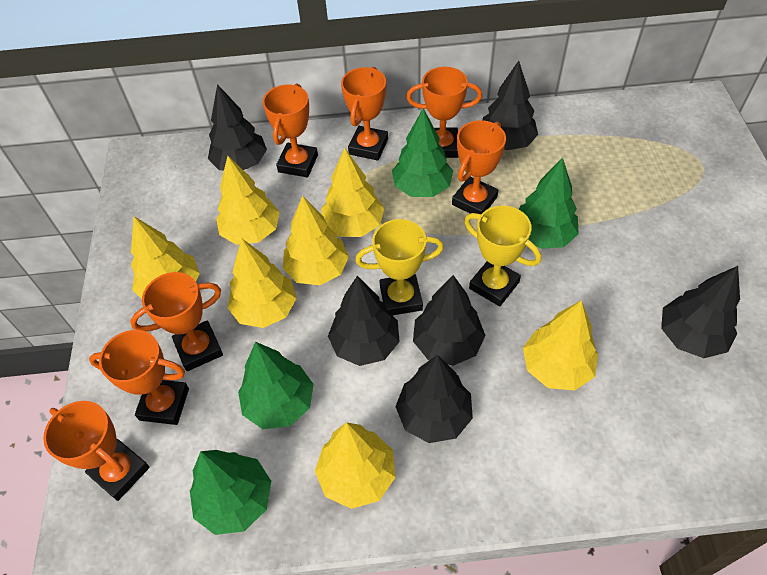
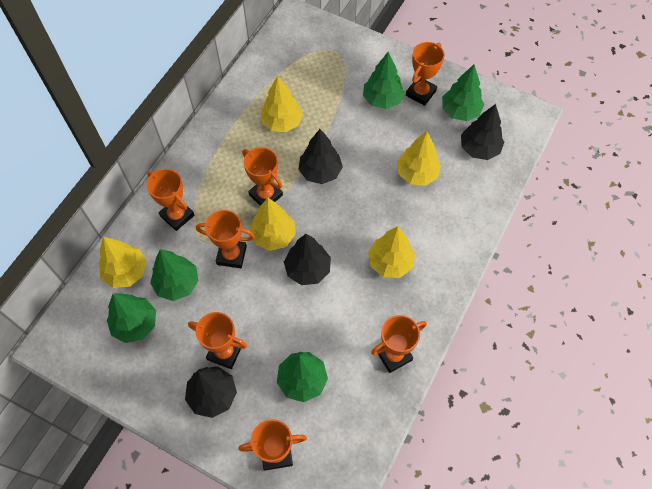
black tree: 6 -> 4
green tree: 4 -> 5
yellow tree: 7 -> 5
yellow trophy: 2 -> 0

